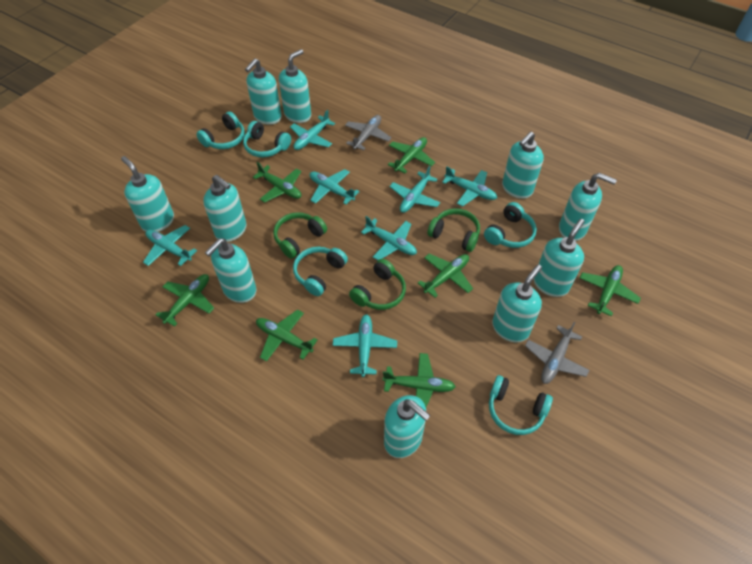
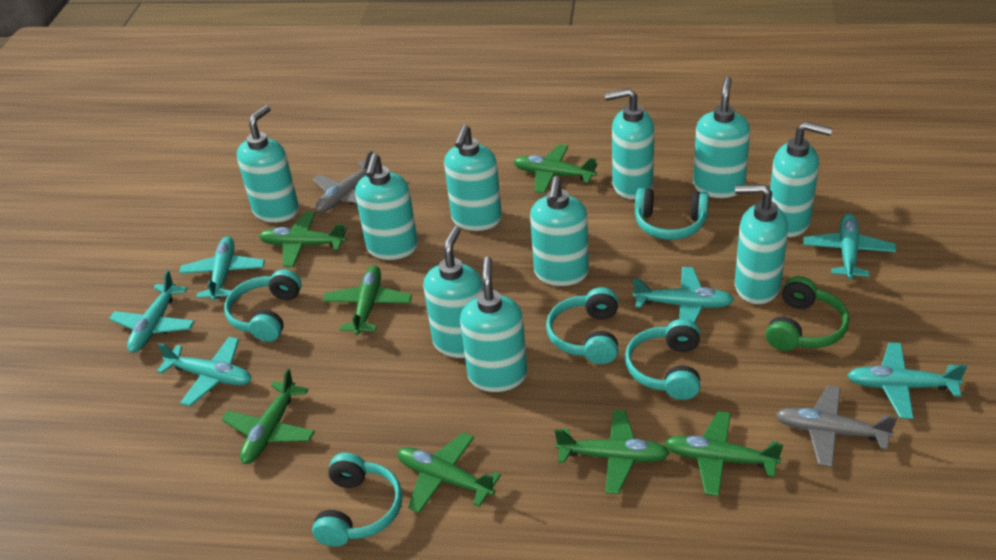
green headphones: 3 -> 1
turquoise plane: 7 -> 6

